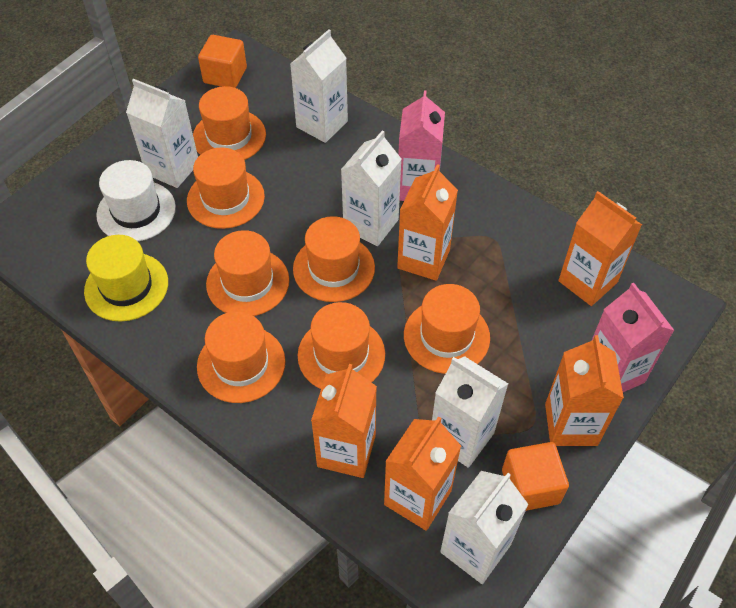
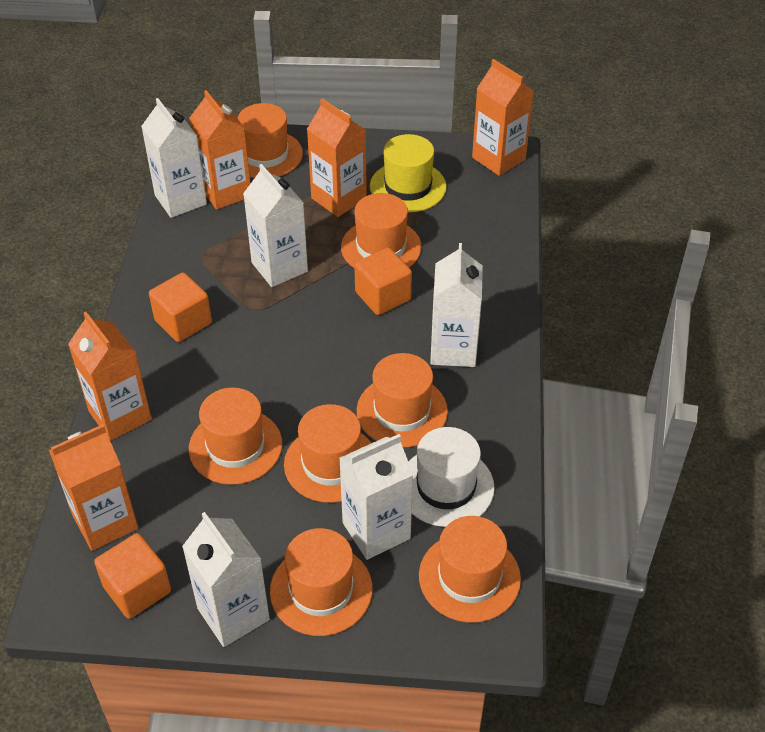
orange cube: 2 -> 3
pink carton: 2 -> 0

